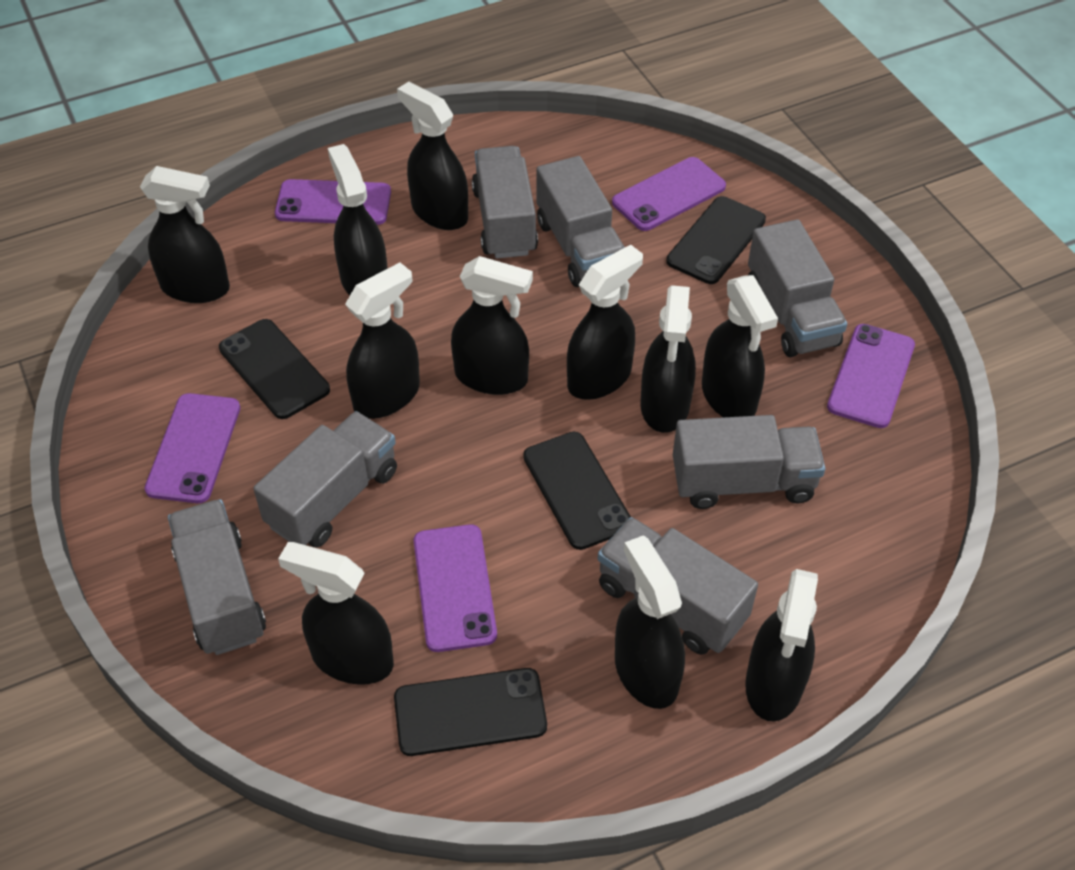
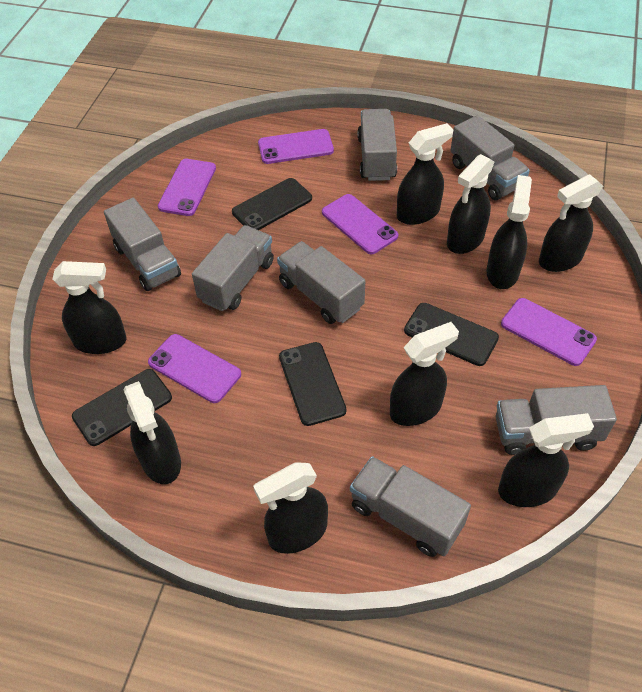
black spray bottle: 11 -> 9

